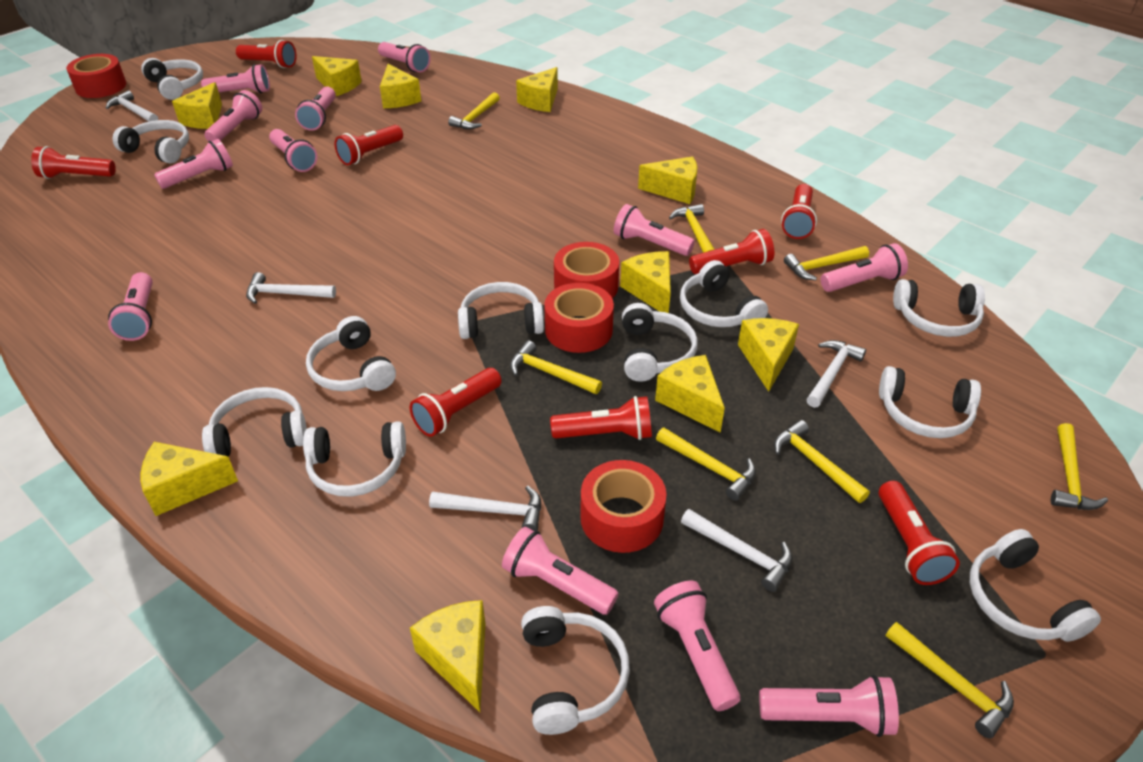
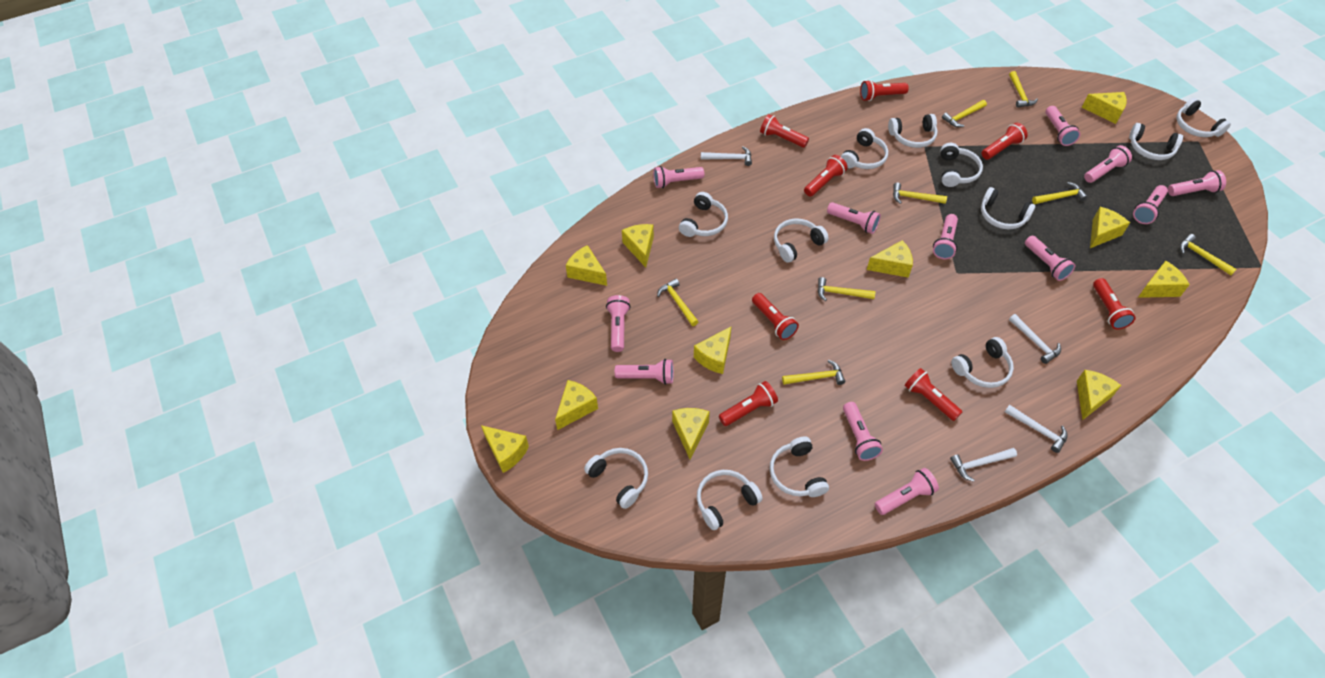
red tape: 4 -> 0
white hammer: 5 -> 4
yellow cheese: 10 -> 11

